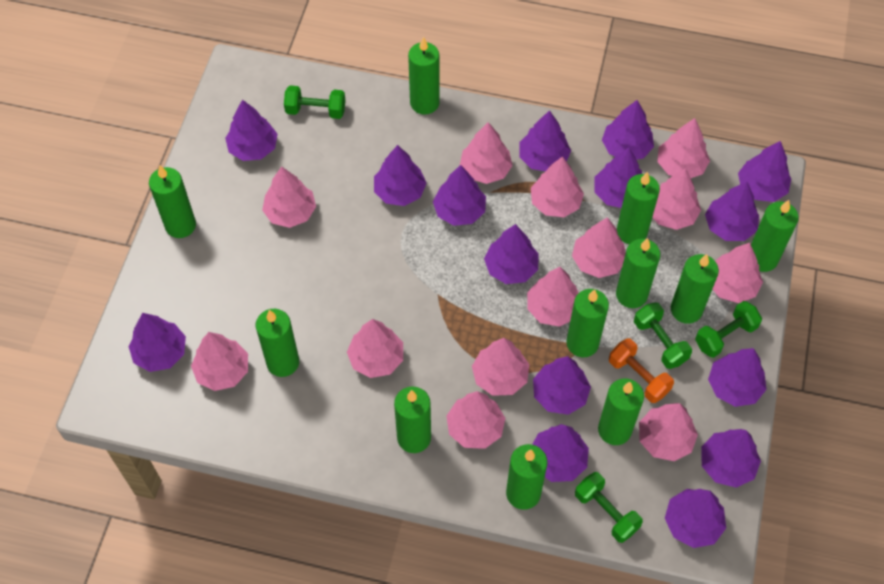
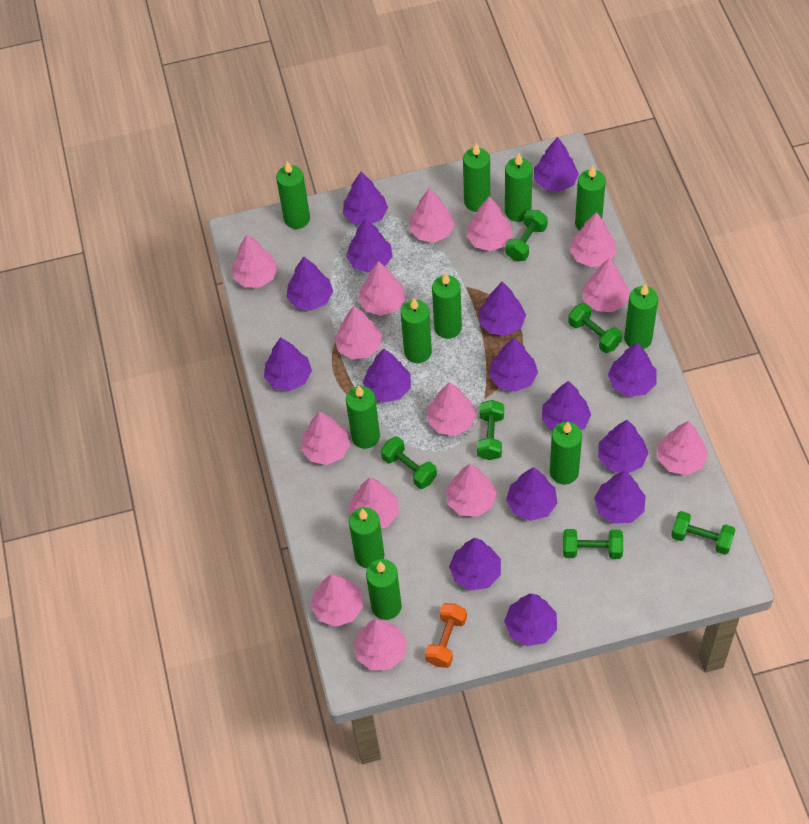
green dumbbell: 4 -> 6
pink tree: 13 -> 14

